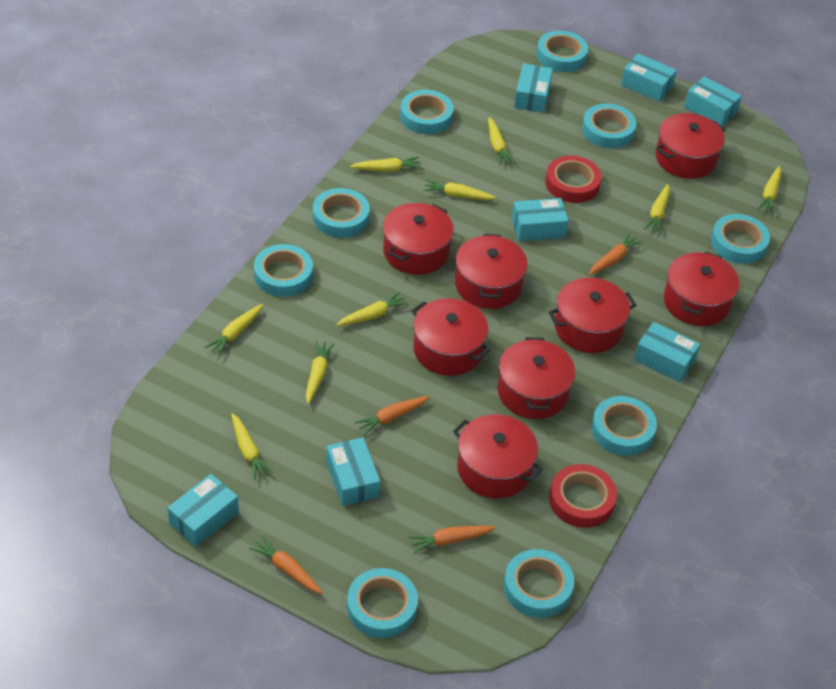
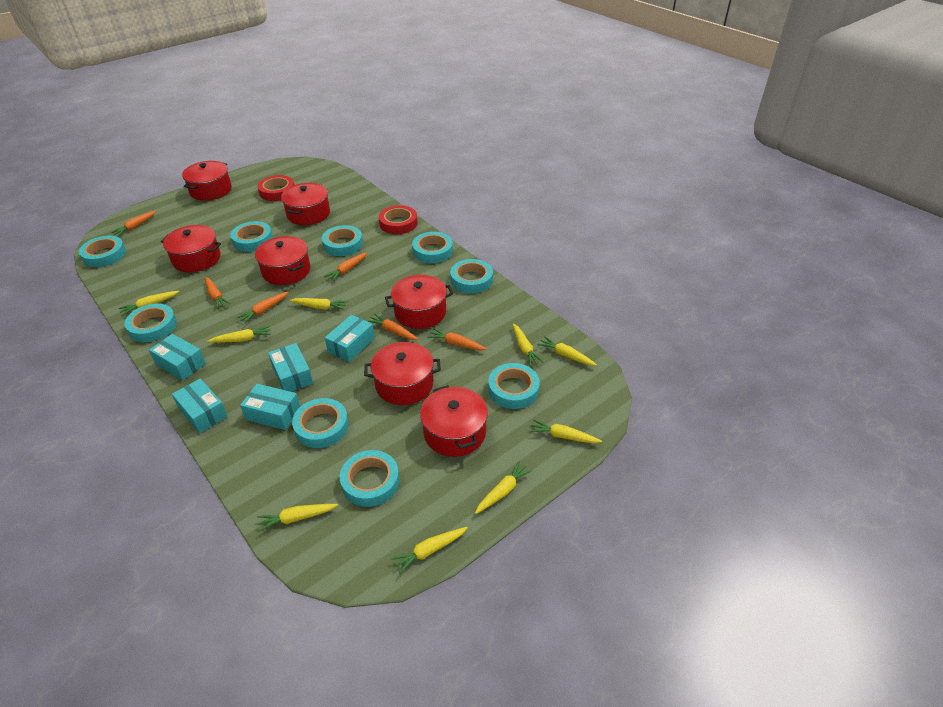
orange carrot: 4 -> 6
red pot: 8 -> 7
turquoise box: 7 -> 5

